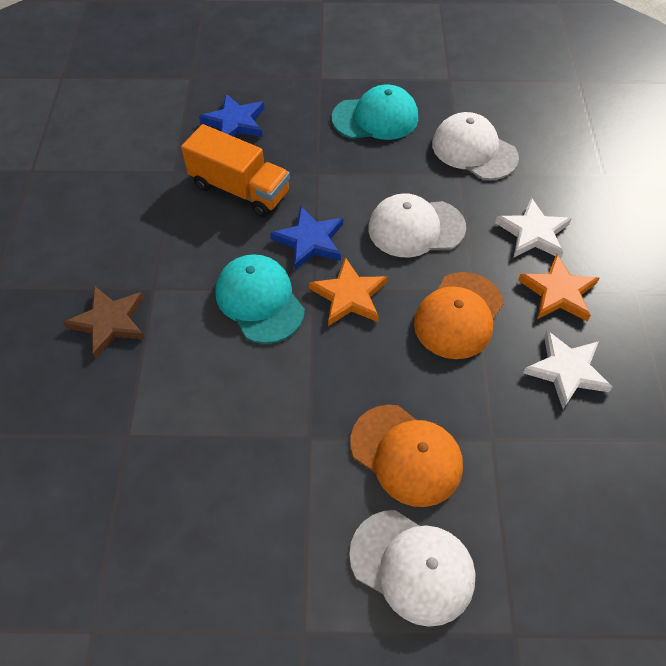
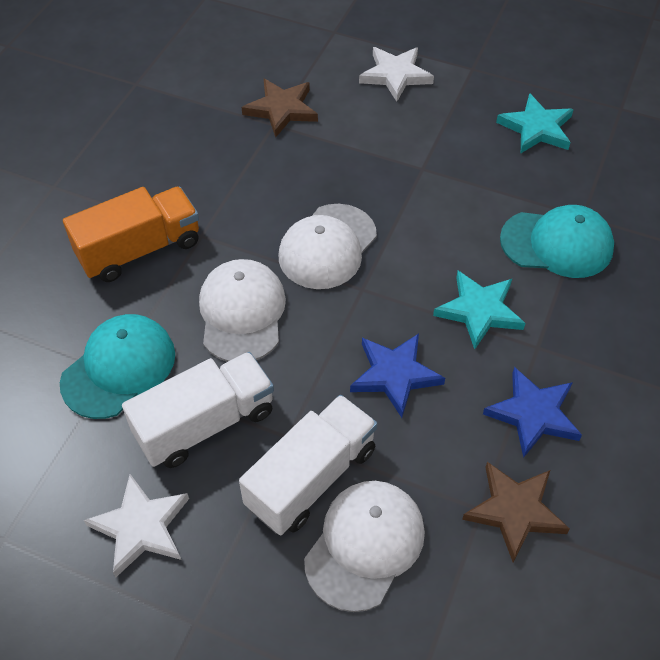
brown star: 1 -> 2
orange cap: 2 -> 0
orange star: 2 -> 0
turquoise star: 0 -> 2
white truck: 0 -> 2

